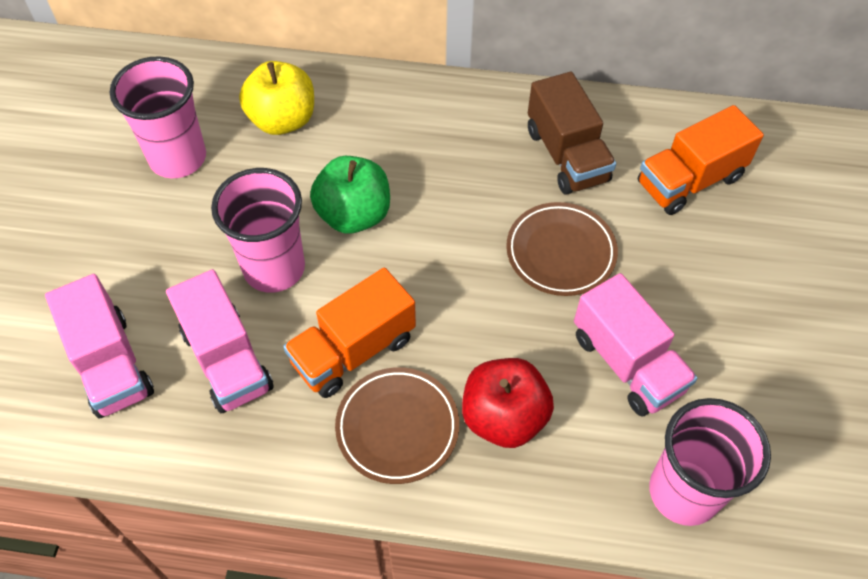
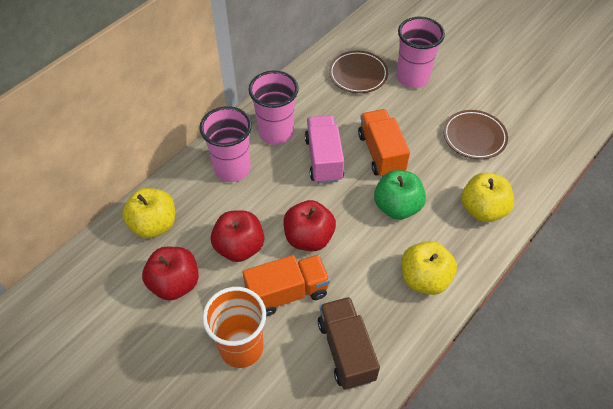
orange cup: 0 -> 1
pink truck: 3 -> 1
red apple: 1 -> 3
yellow apple: 1 -> 3

